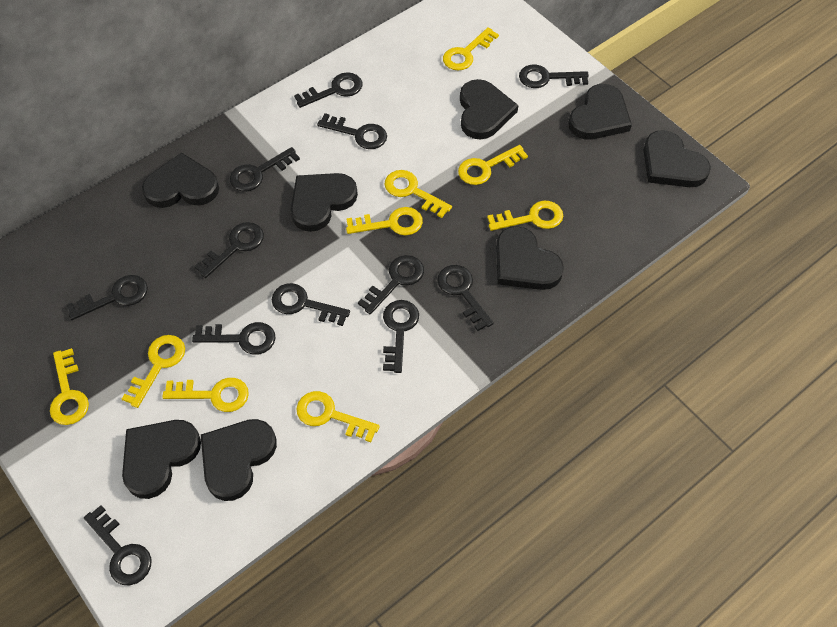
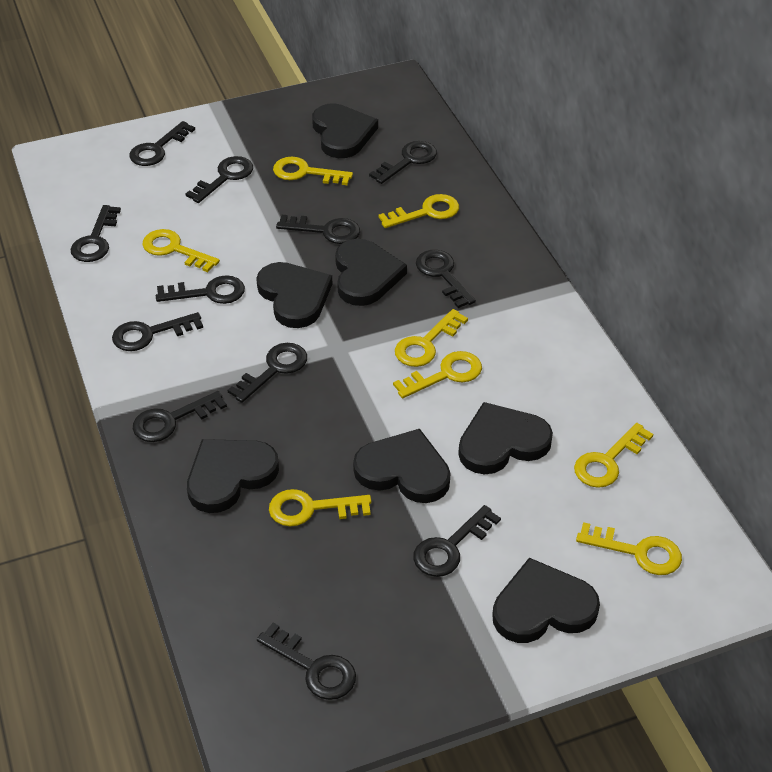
black heart: 8 -> 7
yellow key: 9 -> 8

